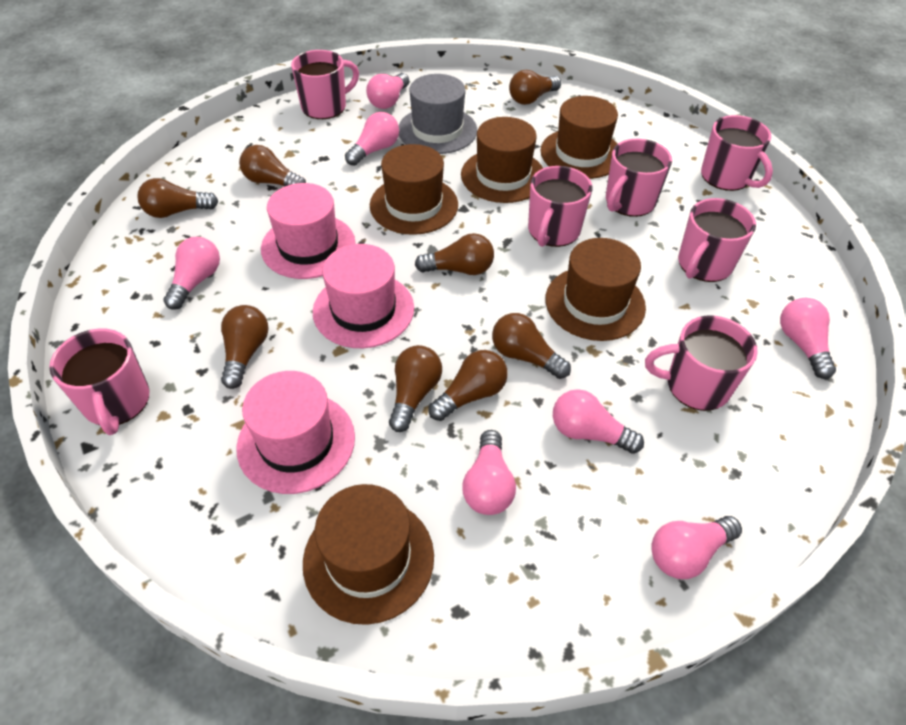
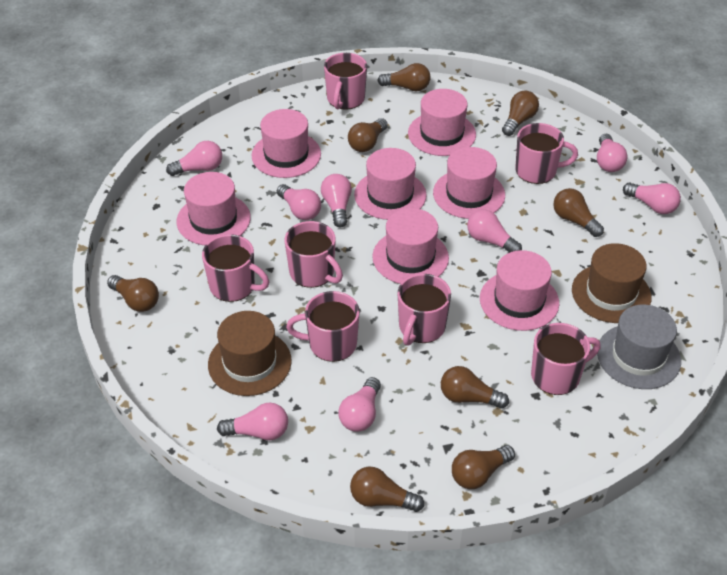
brown hat: 5 -> 2
pink hat: 3 -> 7
pink light bulb: 7 -> 8

